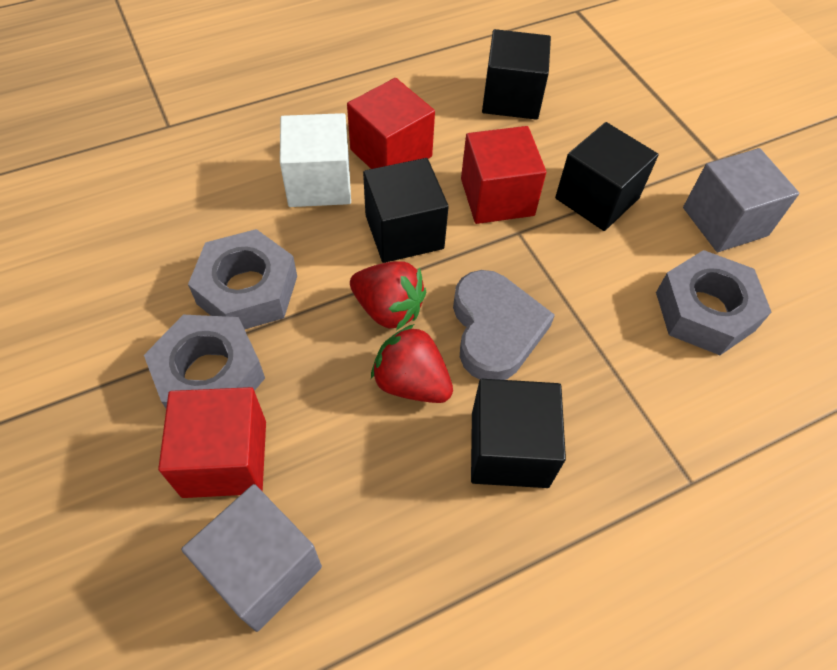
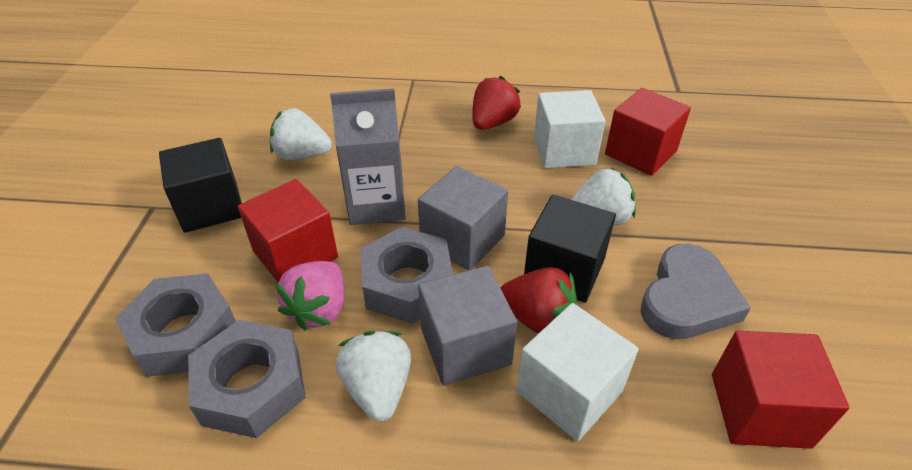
black cube: 4 -> 2
grey carton: 0 -> 1
pink strawberry: 0 -> 1
white cube: 1 -> 2
white strawberry: 0 -> 3

